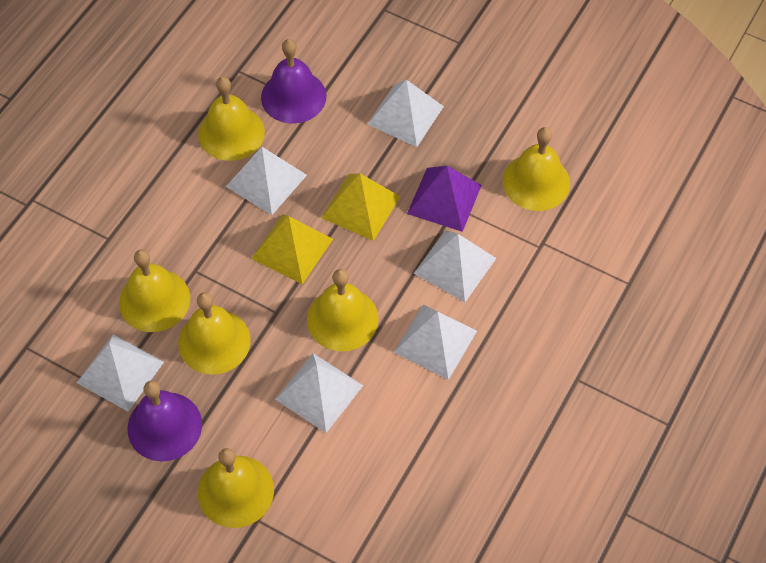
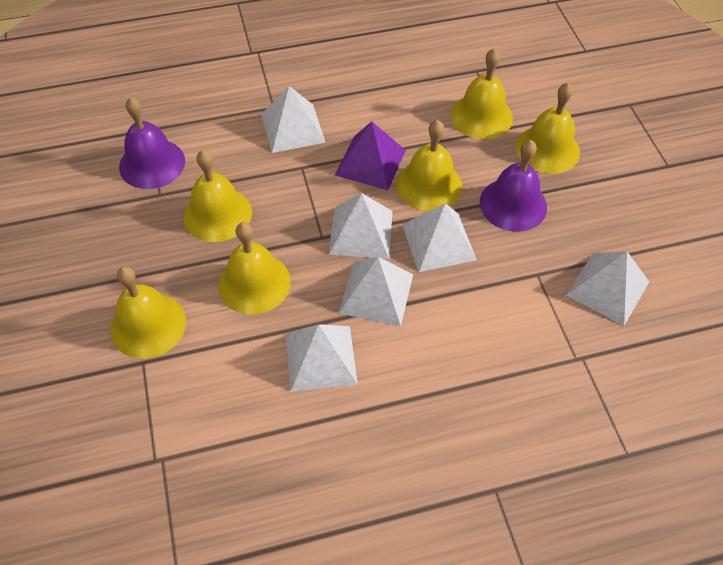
yellow pyramid: 2 -> 0

